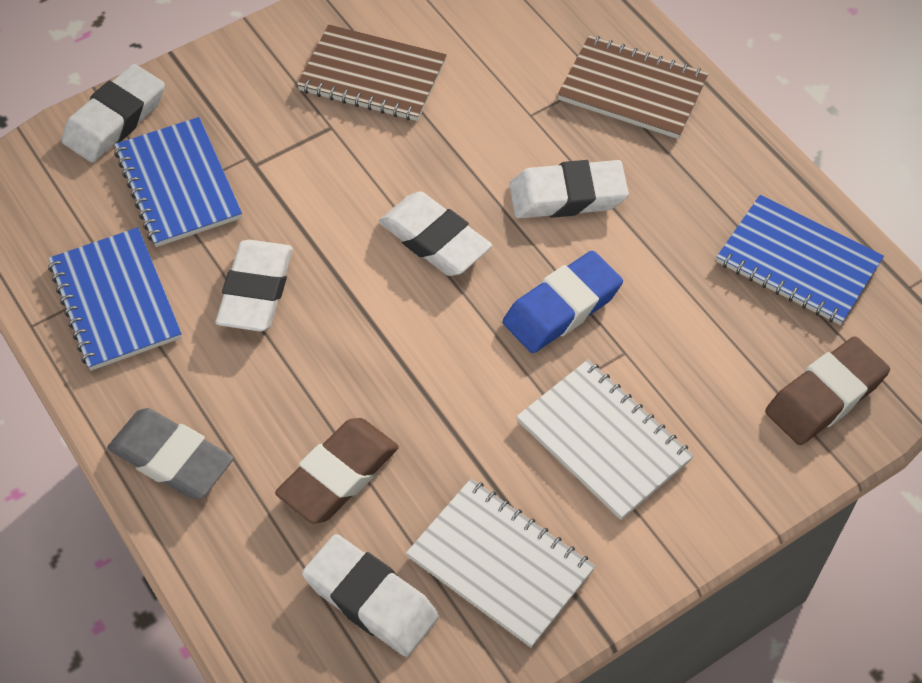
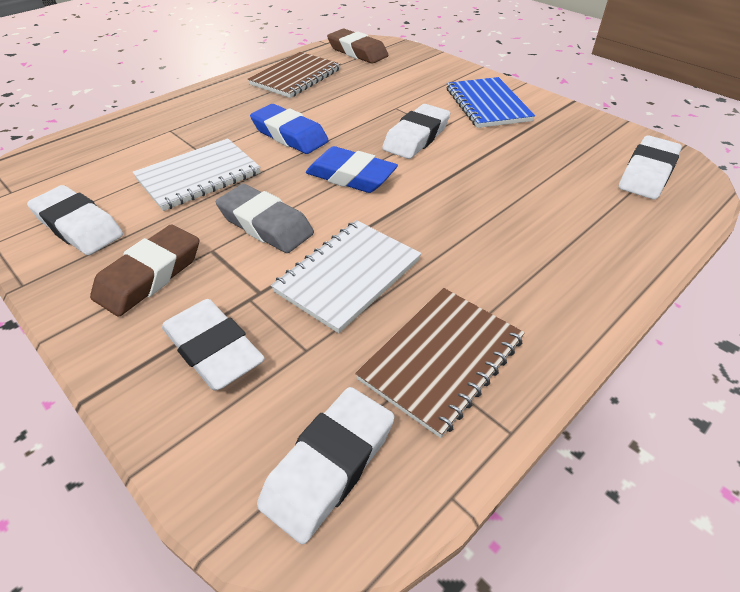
blue eraser: 1 -> 2
blue notebook: 3 -> 1

